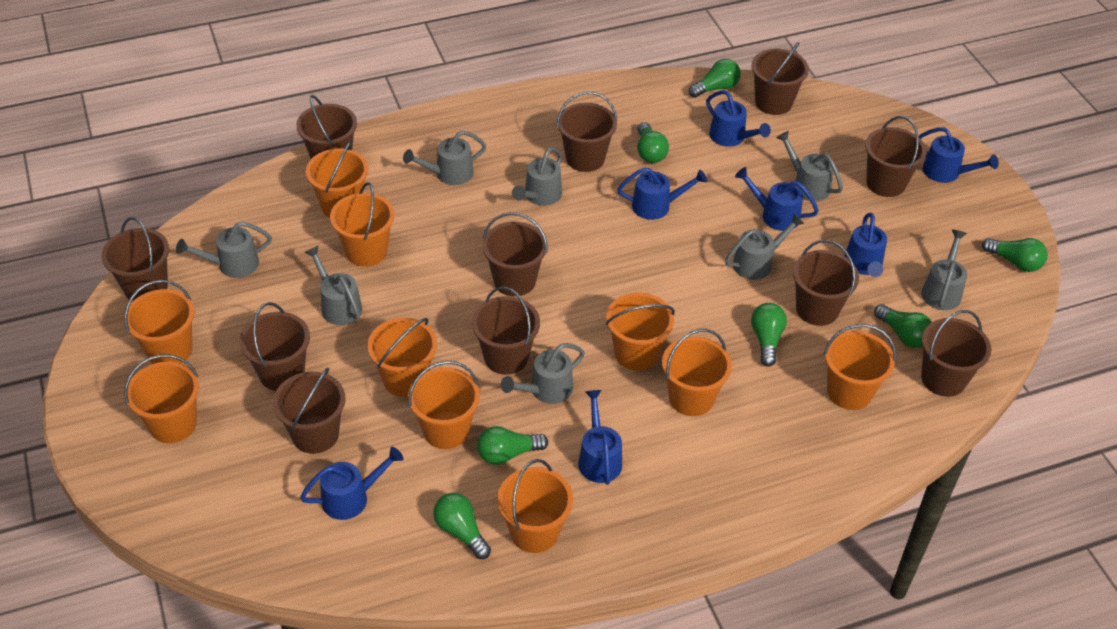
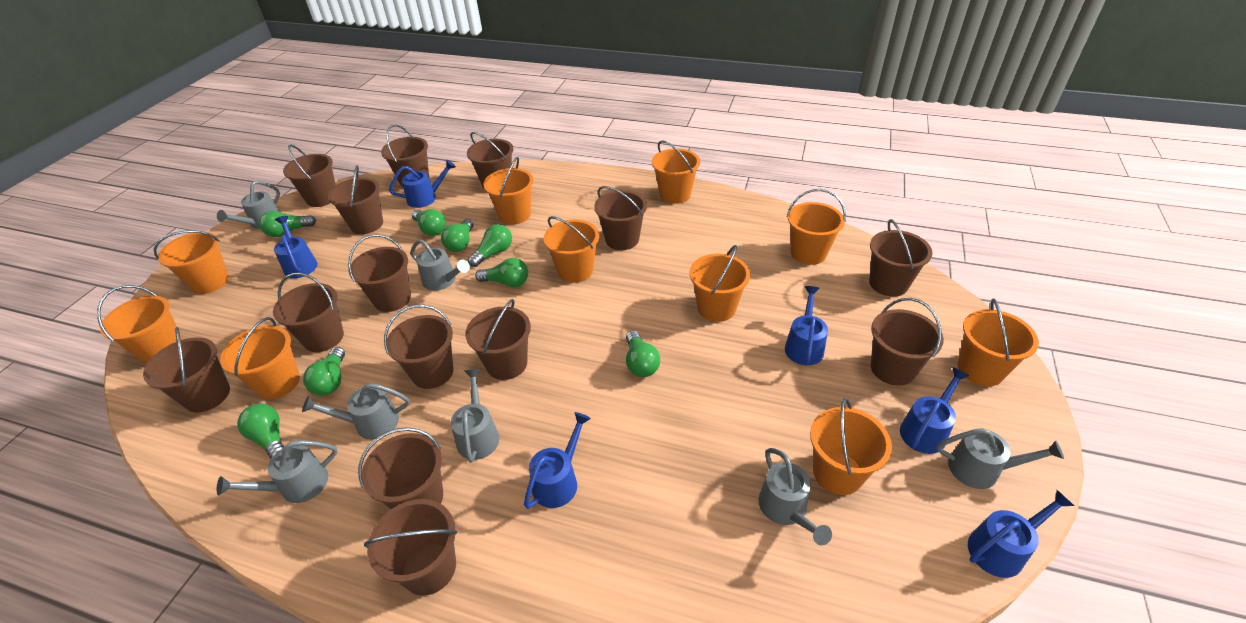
blue watering can: 7 -> 6
brown bucket: 11 -> 14
green light bulb: 7 -> 8
grey watering can: 8 -> 7

